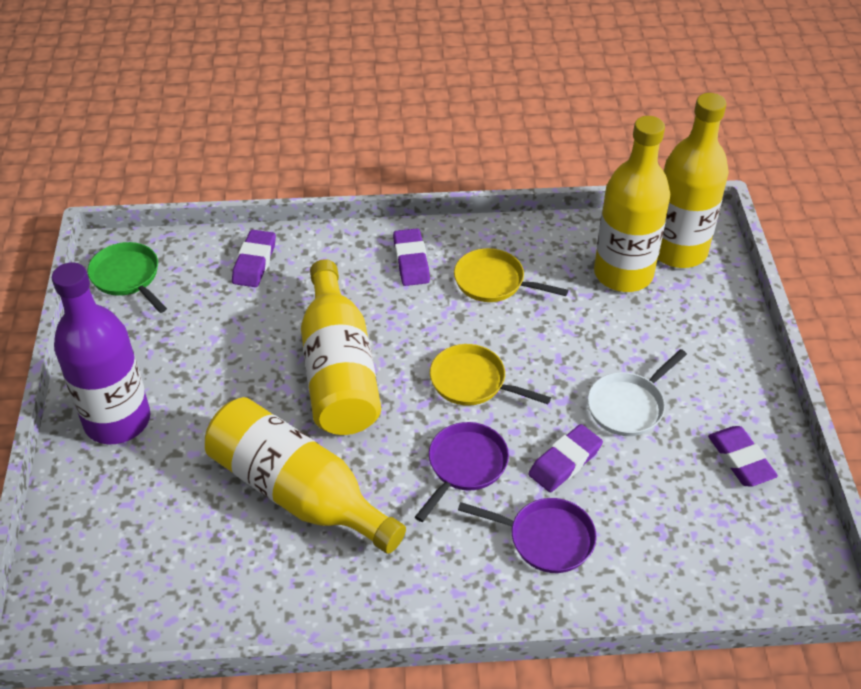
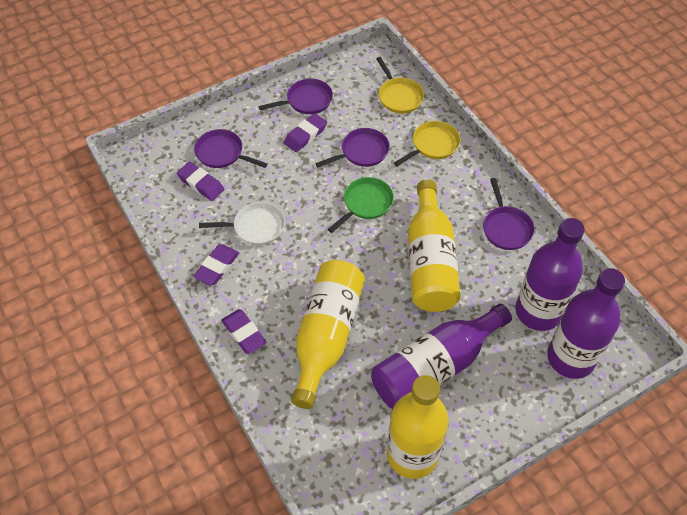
purple bottle: 1 -> 3
purple pan: 2 -> 4
yellow bottle: 4 -> 3

